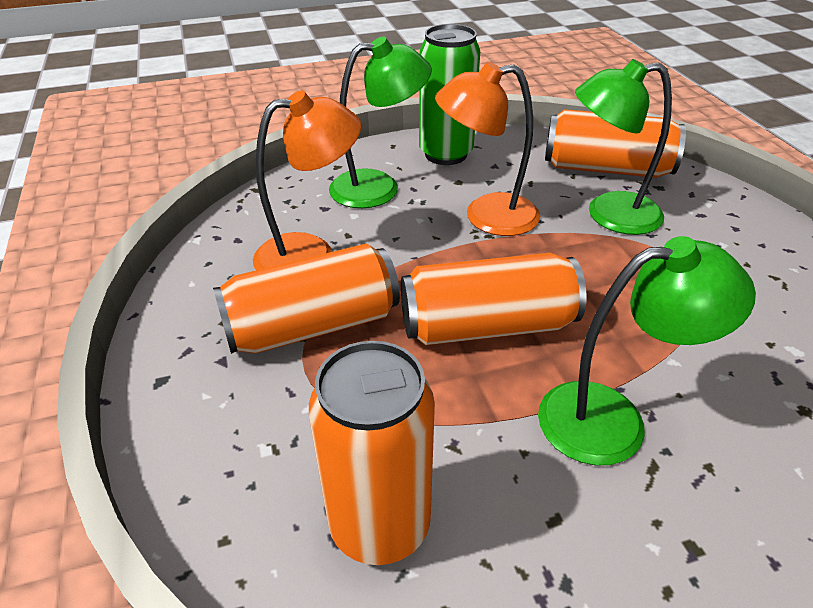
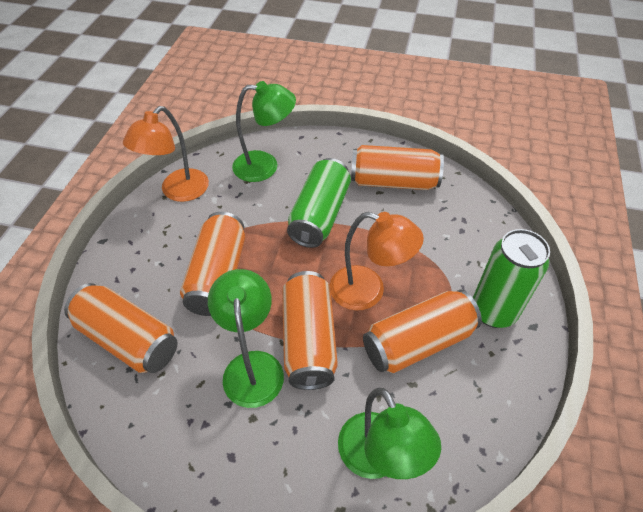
green can: 1 -> 2
orange can: 4 -> 5

